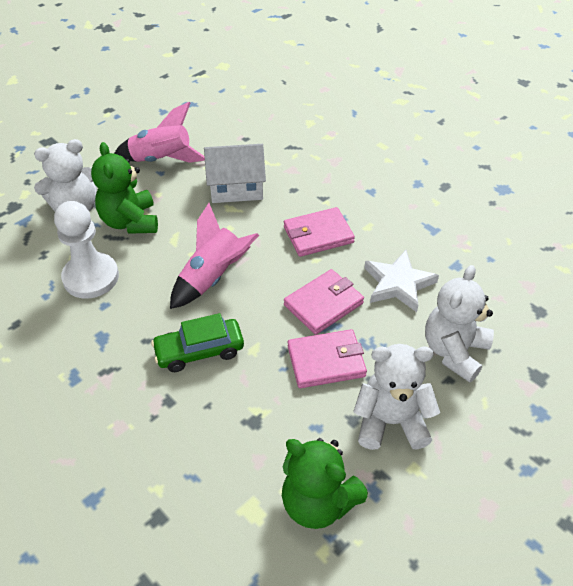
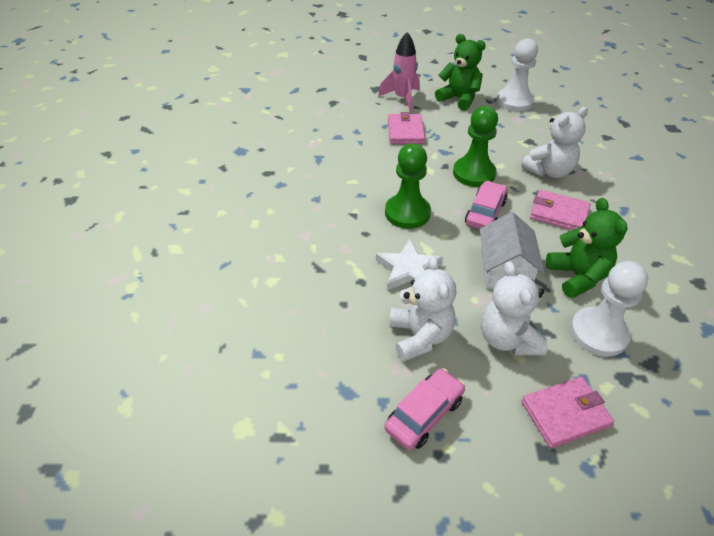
green car: 1 -> 0
green pawn: 0 -> 2
pink car: 0 -> 2
pink rocket: 2 -> 1
white pawn: 1 -> 2

